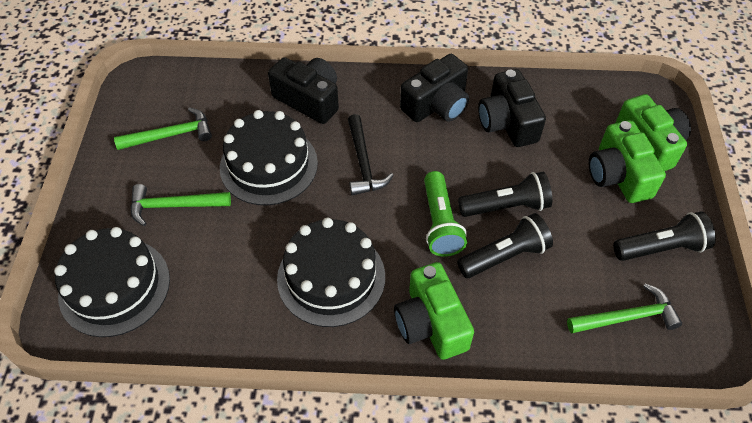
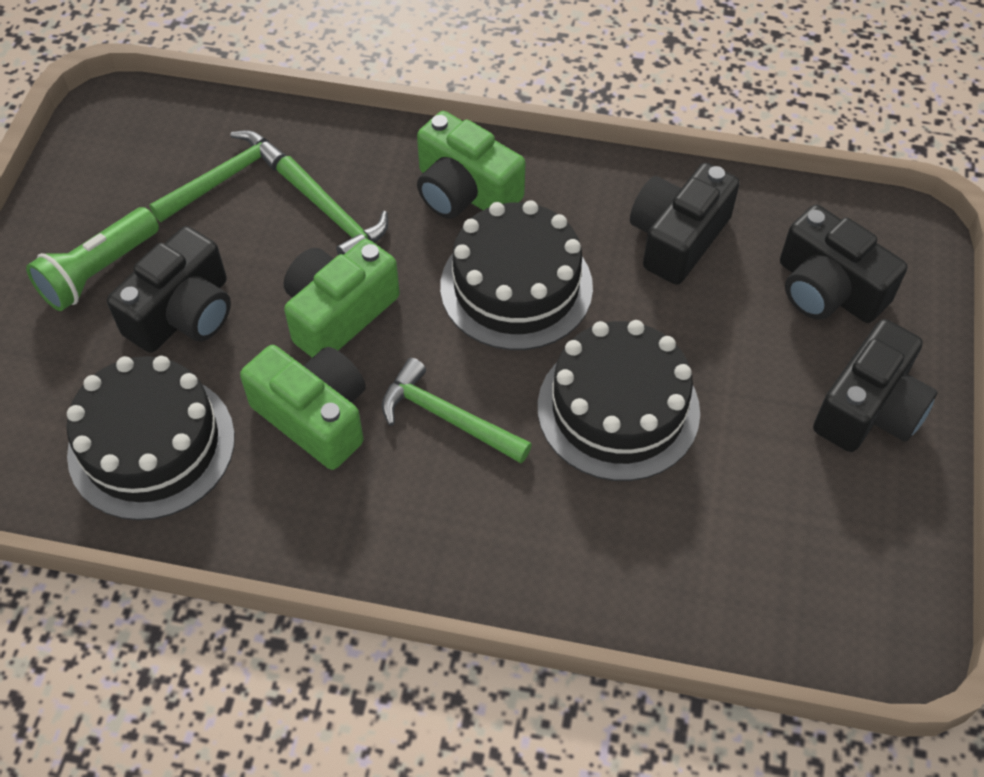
black camera: 3 -> 4
black flashlight: 3 -> 0
black hammer: 1 -> 0

